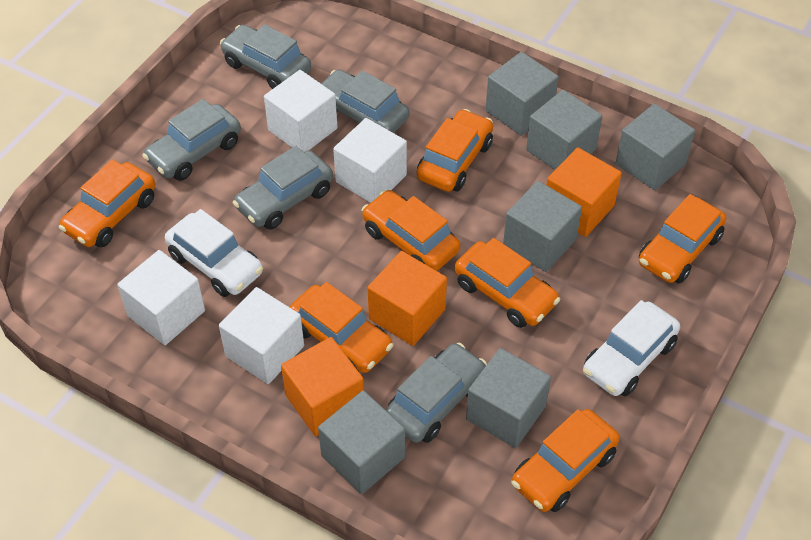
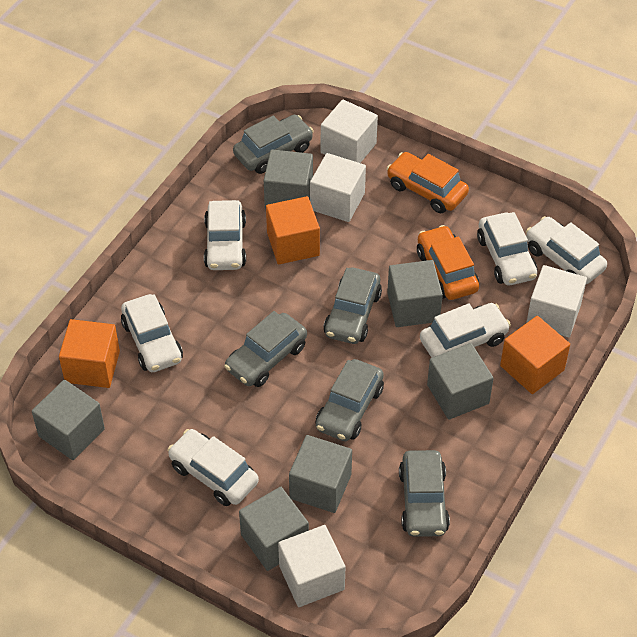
orange car: 7 -> 2
white car: 2 -> 6

